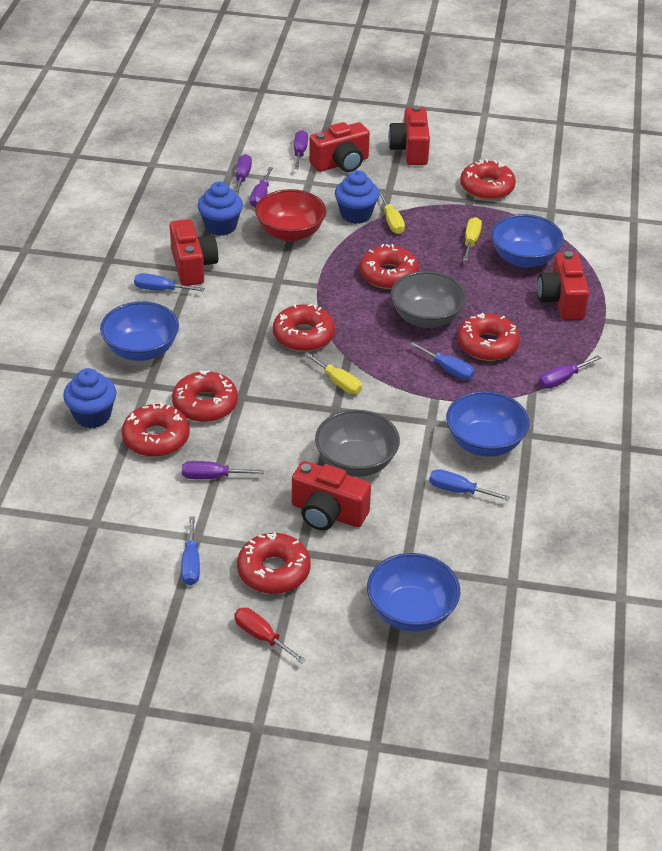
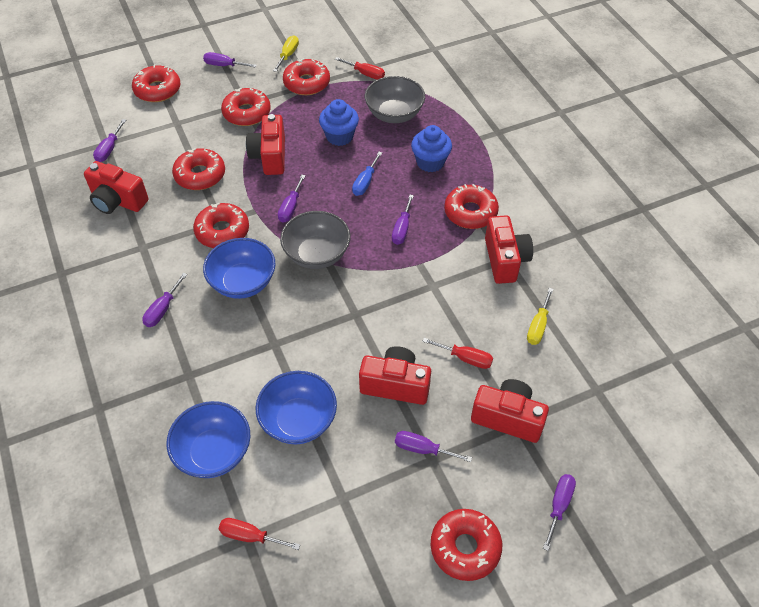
blue bowl: 4 -> 3
blue cupcake: 3 -> 2
blue screwdriver: 4 -> 1
purple screwdriver: 5 -> 7
red bowl: 1 -> 0
red screwdriver: 1 -> 3
yellow screwdriver: 3 -> 2

